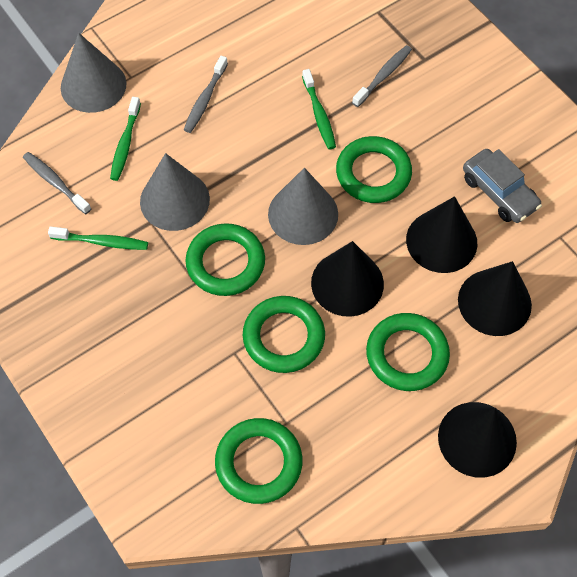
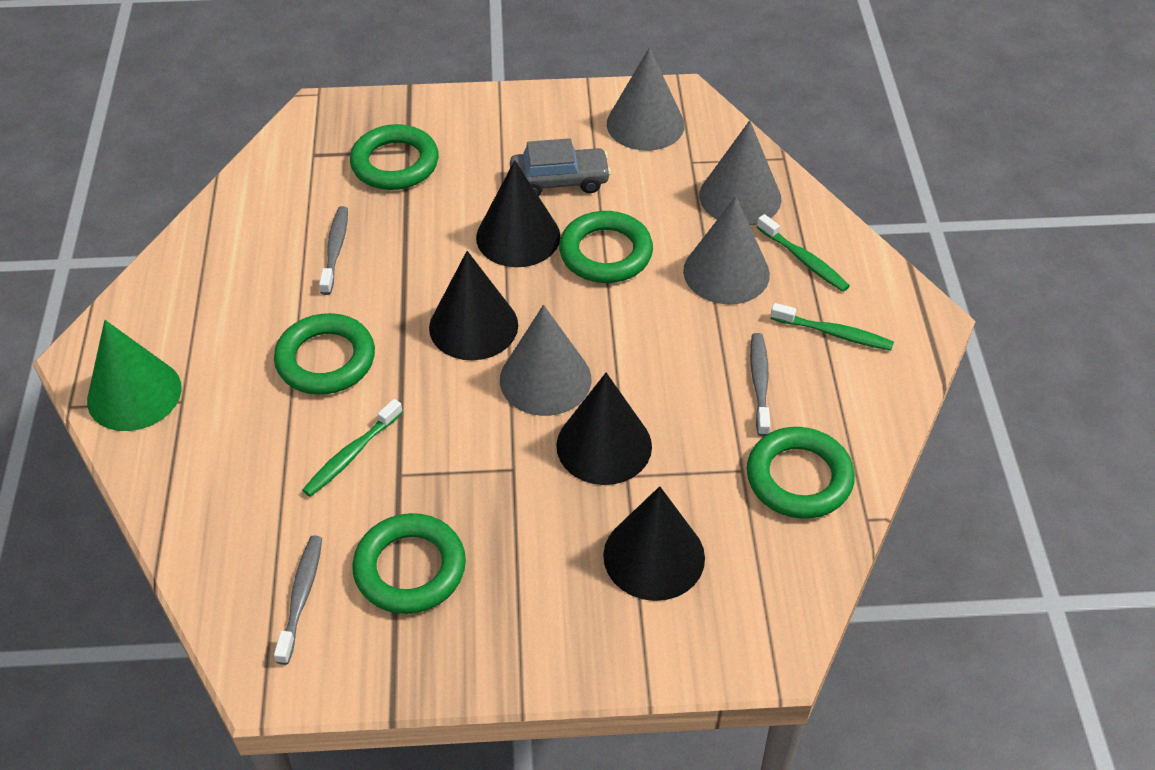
green cone: 0 -> 1
grey cone: 3 -> 4

